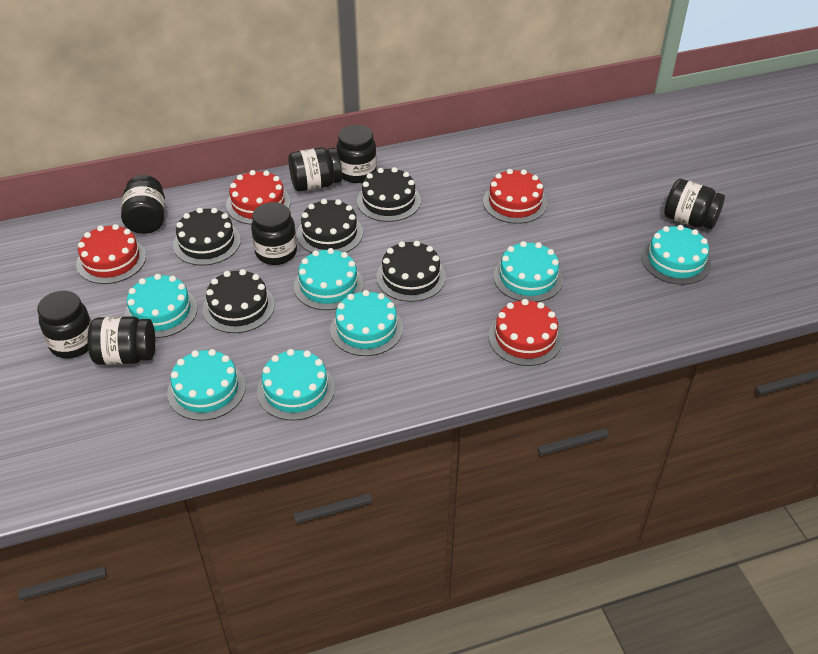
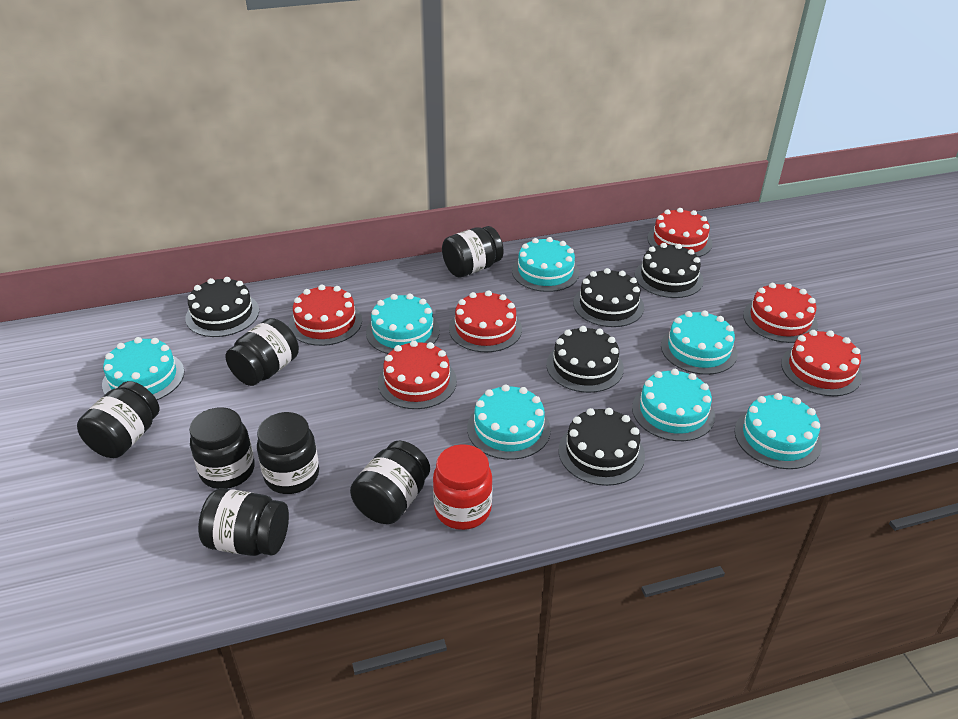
red cake: 4 -> 6
red jar: 0 -> 1

